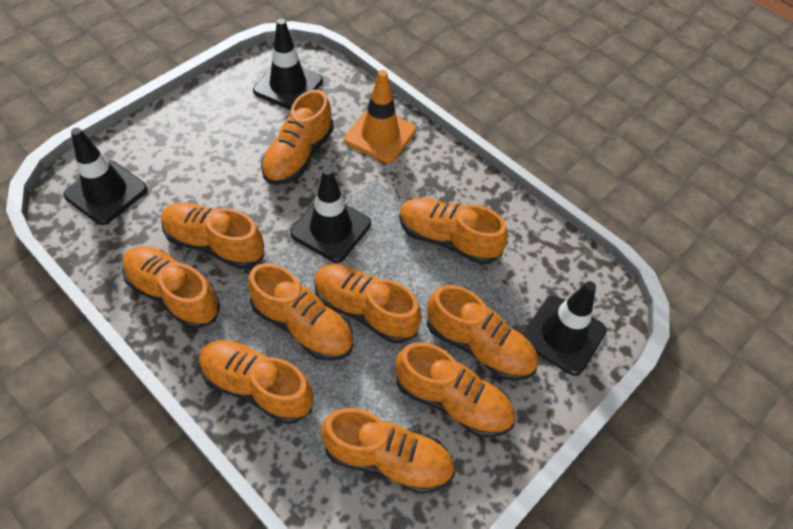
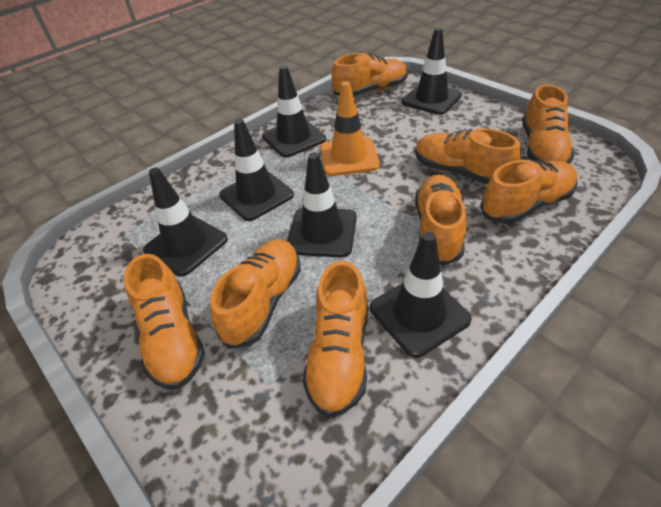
black traffic cone: 4 -> 6
orange shoe: 10 -> 8

